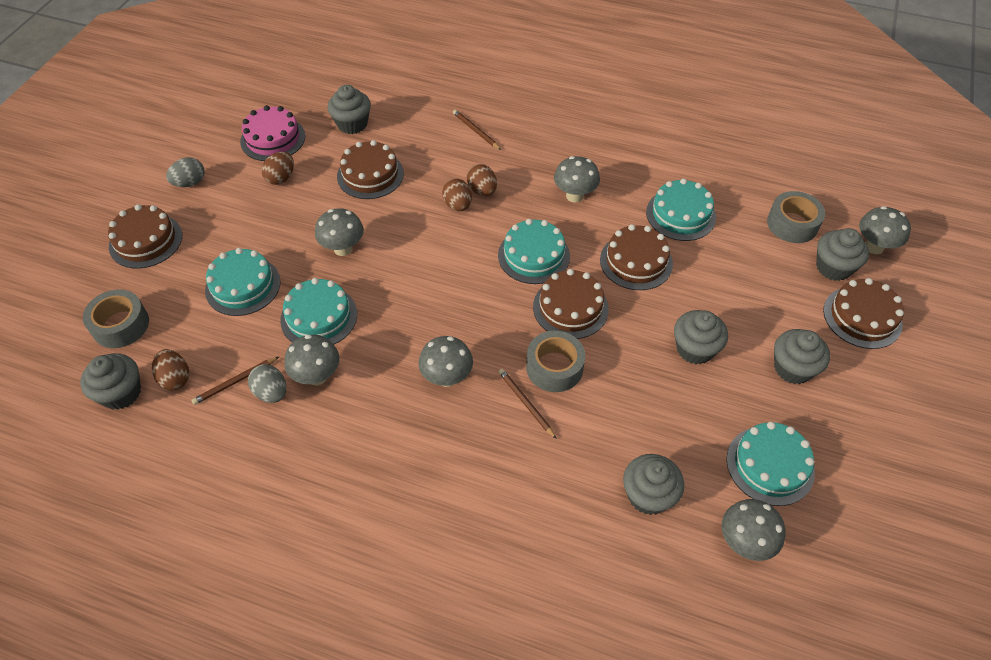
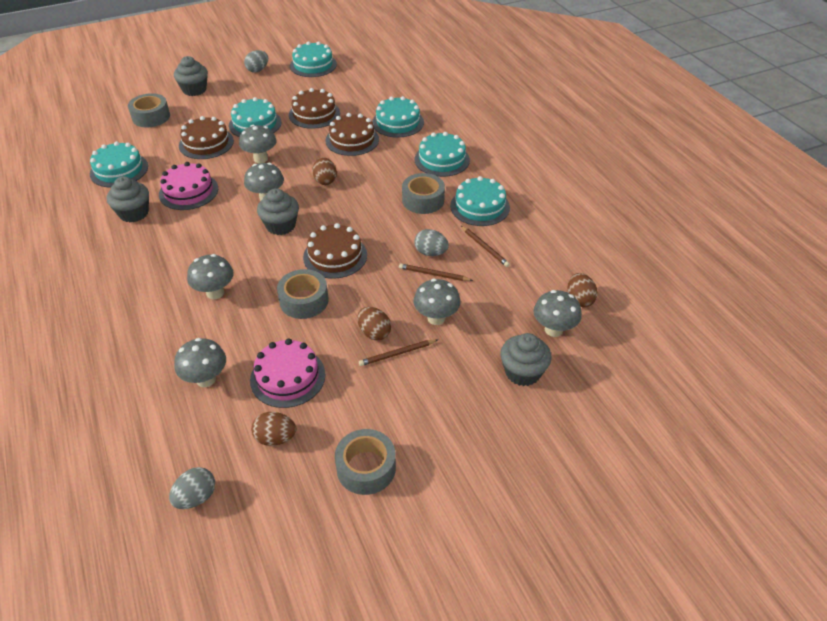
brown cake: 5 -> 4
grey cupcake: 6 -> 4
grey egg: 2 -> 3
grey tape: 3 -> 4
pink cake: 1 -> 2
turquoise cake: 5 -> 6

